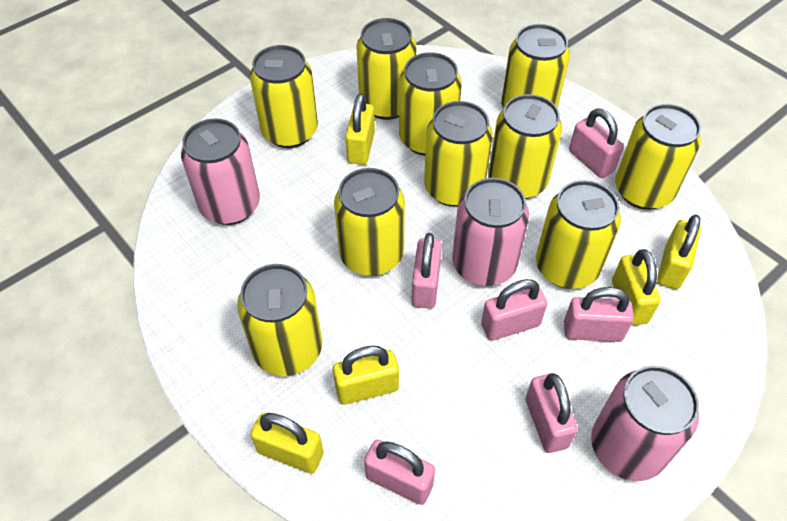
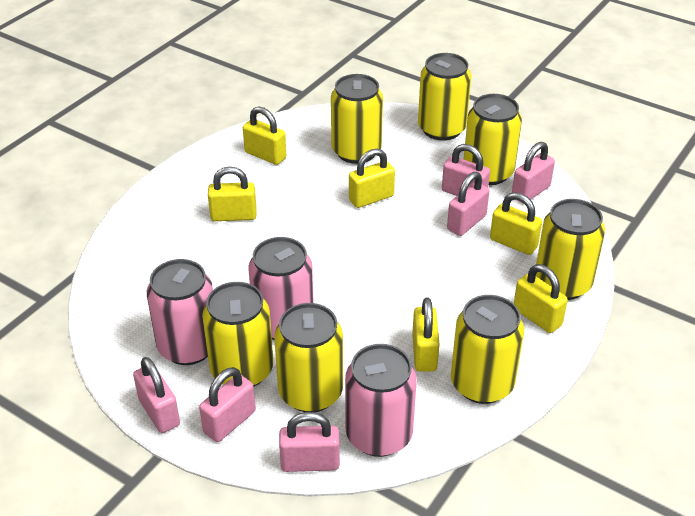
yellow can: 10 -> 7
yellow padlock: 5 -> 6

